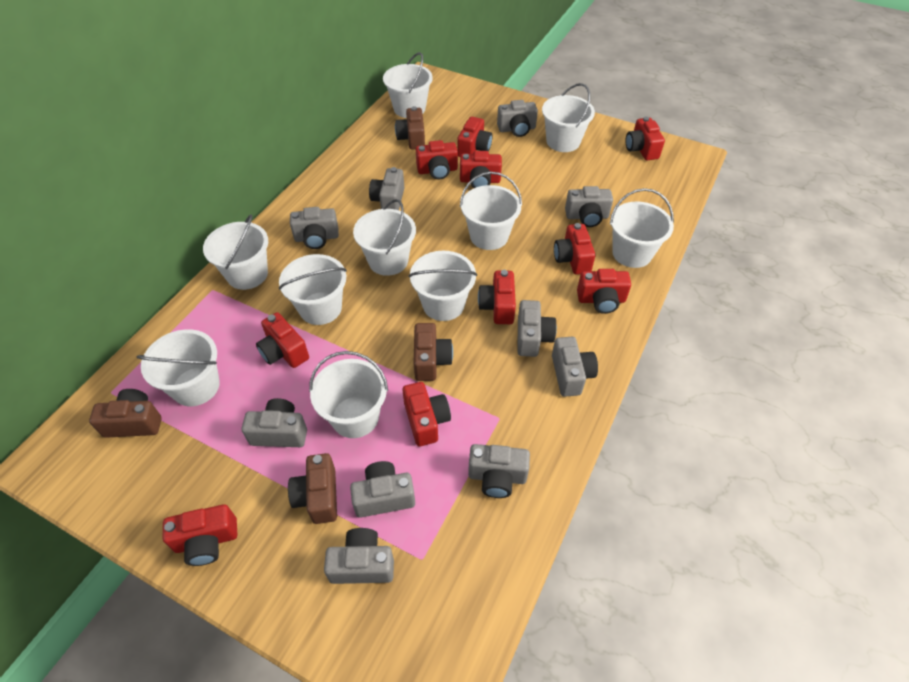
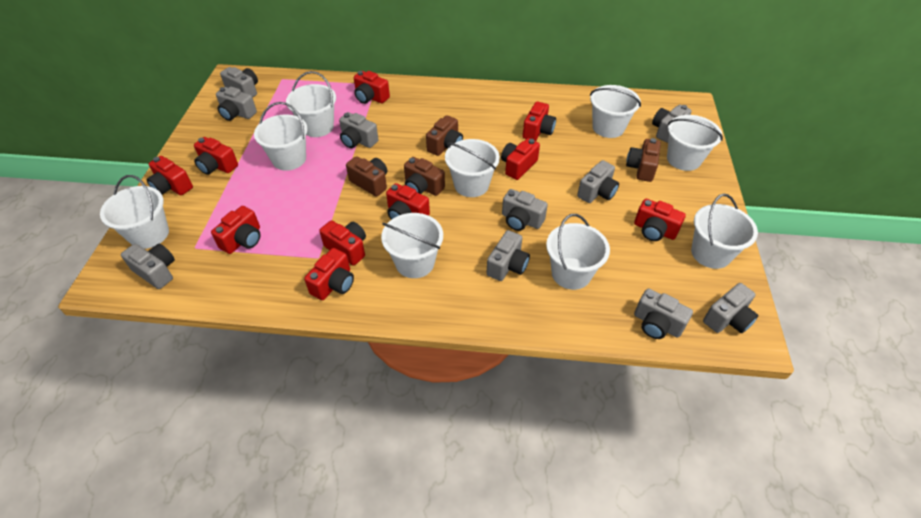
white bucket: 10 -> 9

